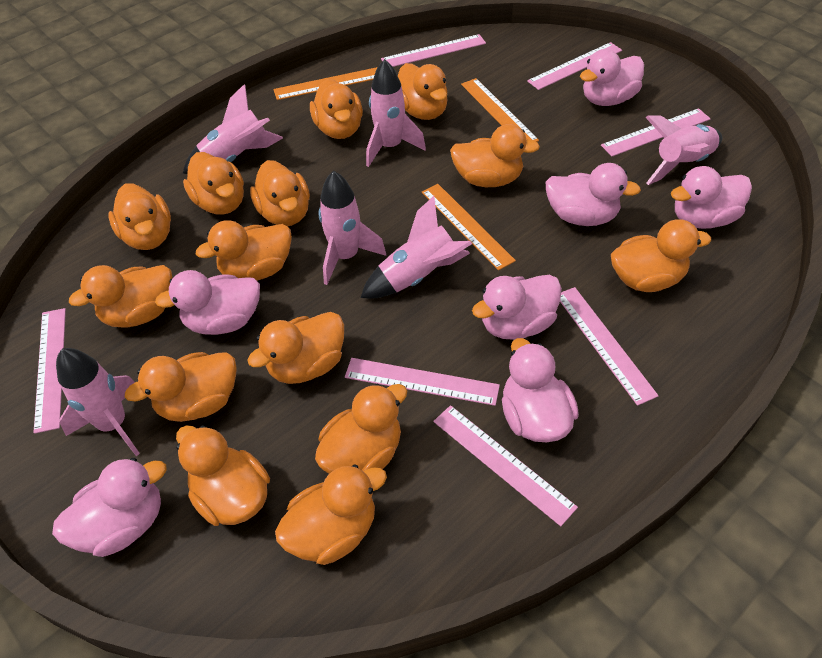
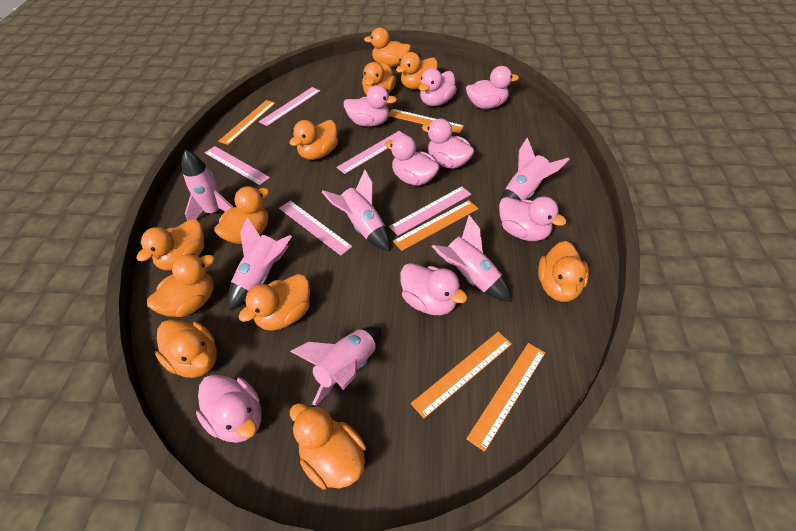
orange duck: 14 -> 11
orange ruler: 3 -> 5
pink duck: 7 -> 8
pink ruler: 7 -> 5

